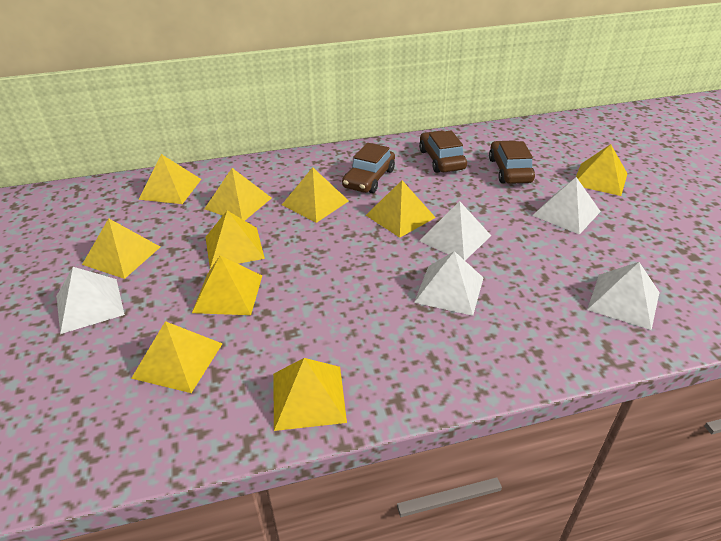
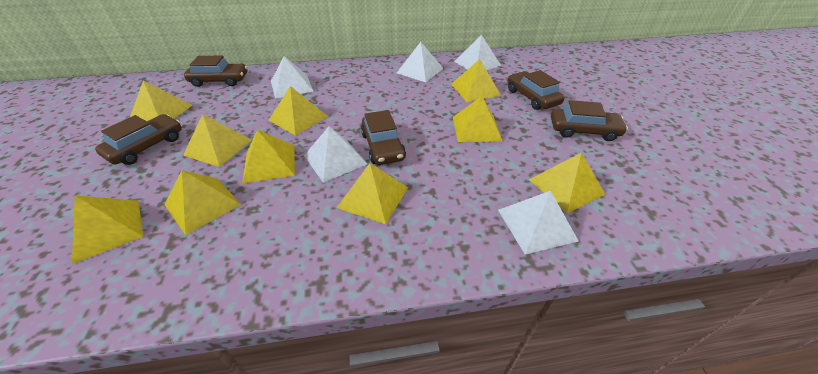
brown car: 3 -> 5

